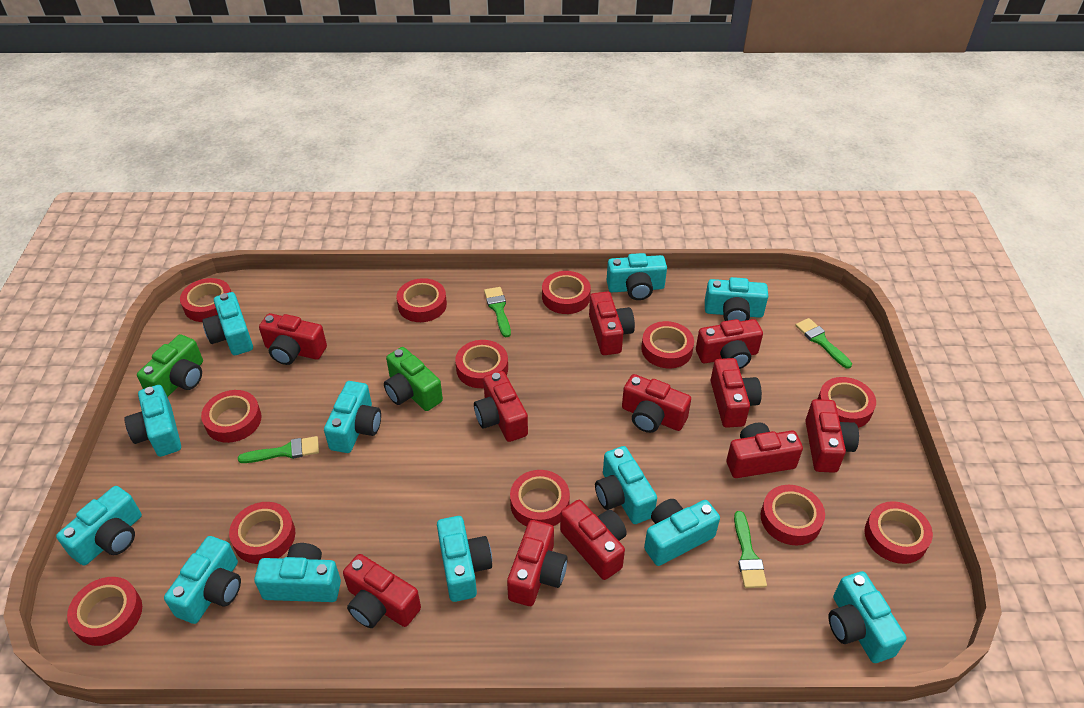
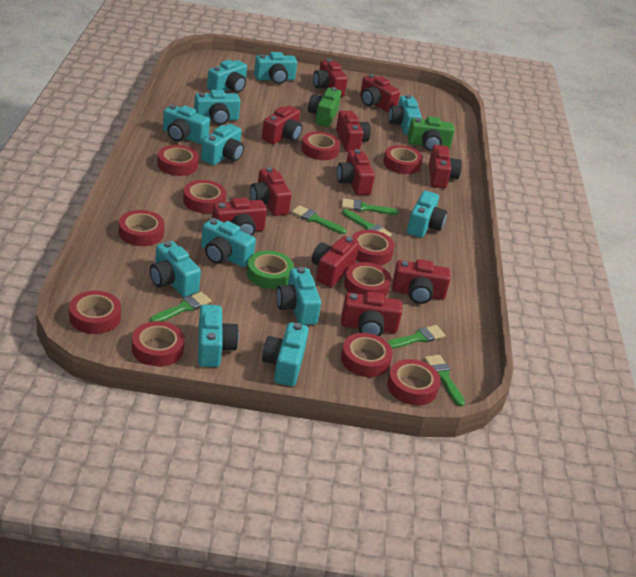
green brush: 4 -> 6
green tape: 0 -> 1
red tape: 12 -> 11

